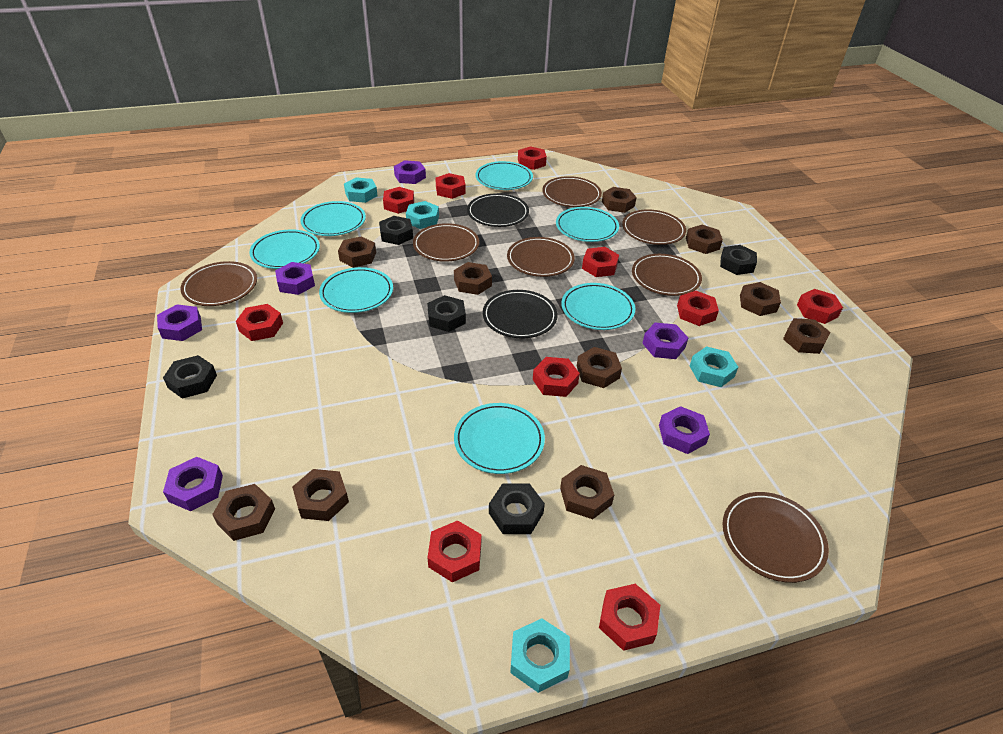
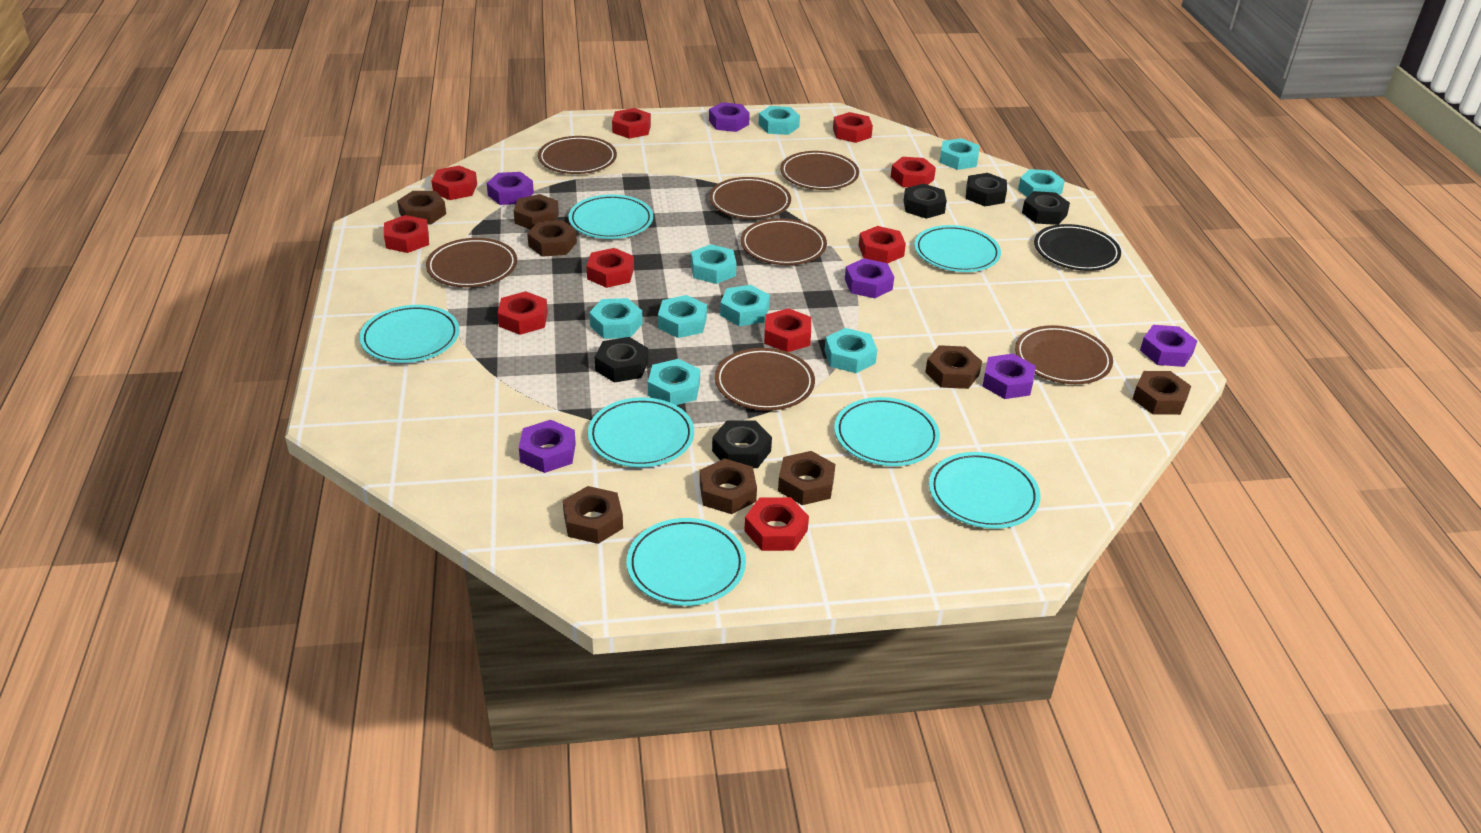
black plate: 2 -> 1
brown nut: 10 -> 8
turquoise nut: 4 -> 9

